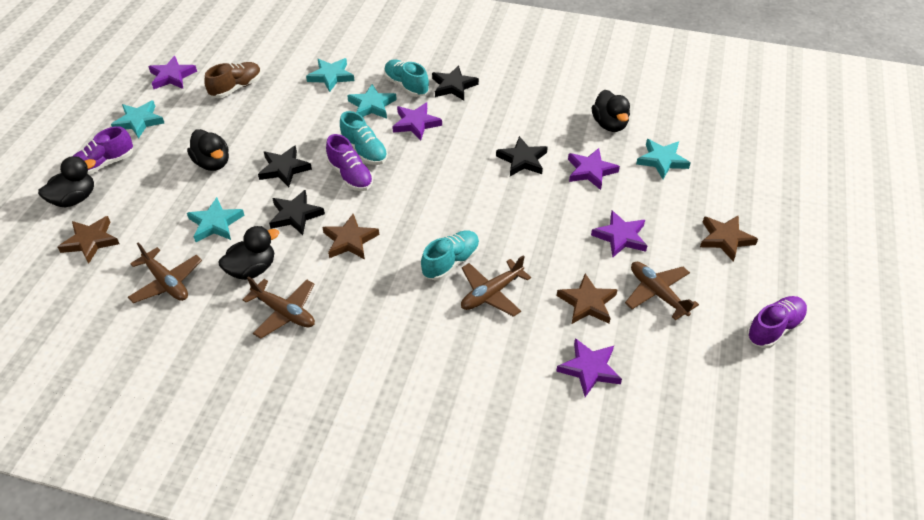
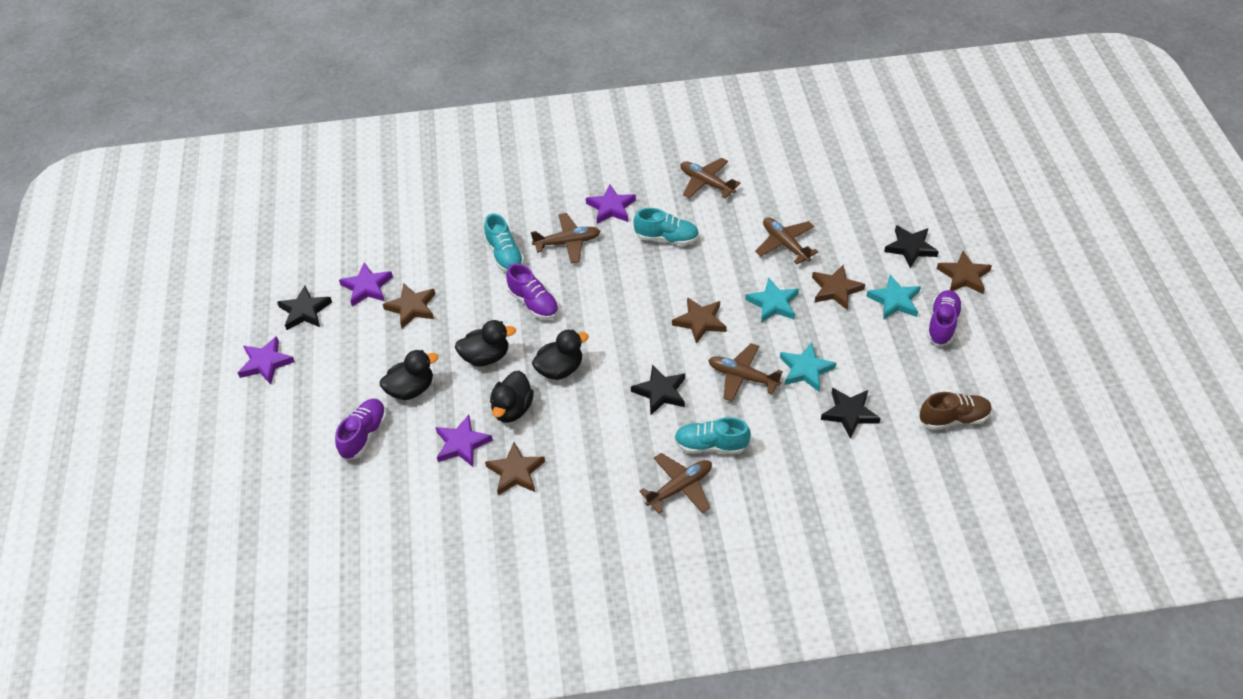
brown plane: 4 -> 5
brown star: 4 -> 5
purple star: 5 -> 4
turquoise star: 5 -> 3

